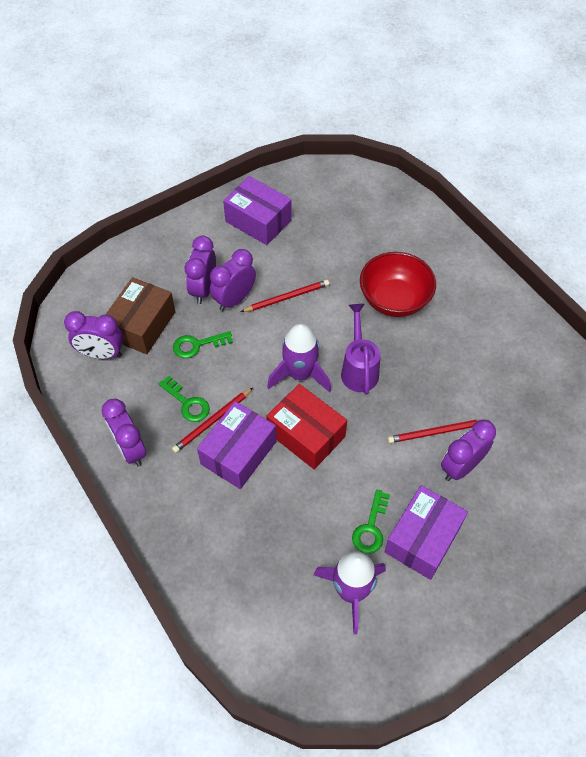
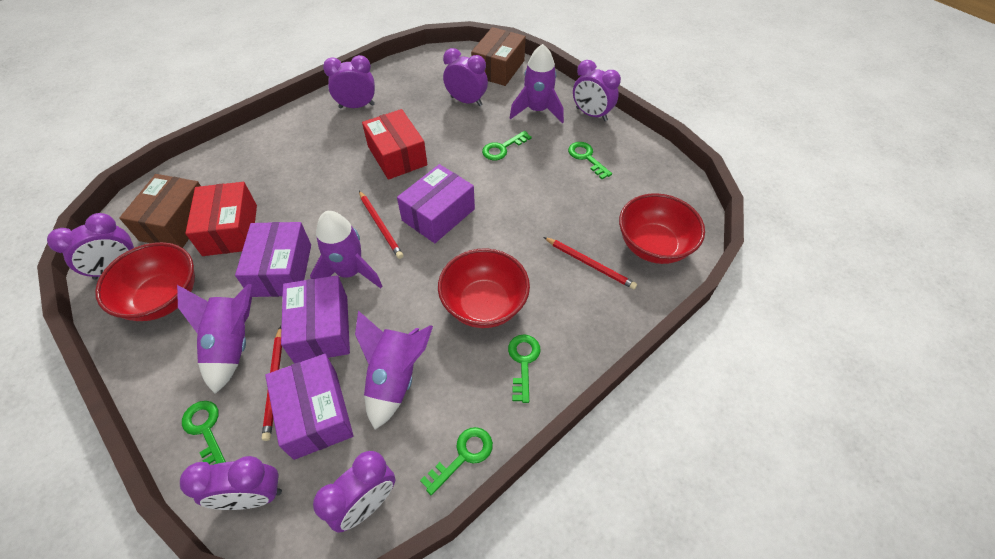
brown box: 1 -> 2
green key: 3 -> 5
purple box: 3 -> 4
purple clock: 5 -> 6
purple rocket: 2 -> 4
purple watering can: 1 -> 0
red bowl: 1 -> 3
red box: 1 -> 2

